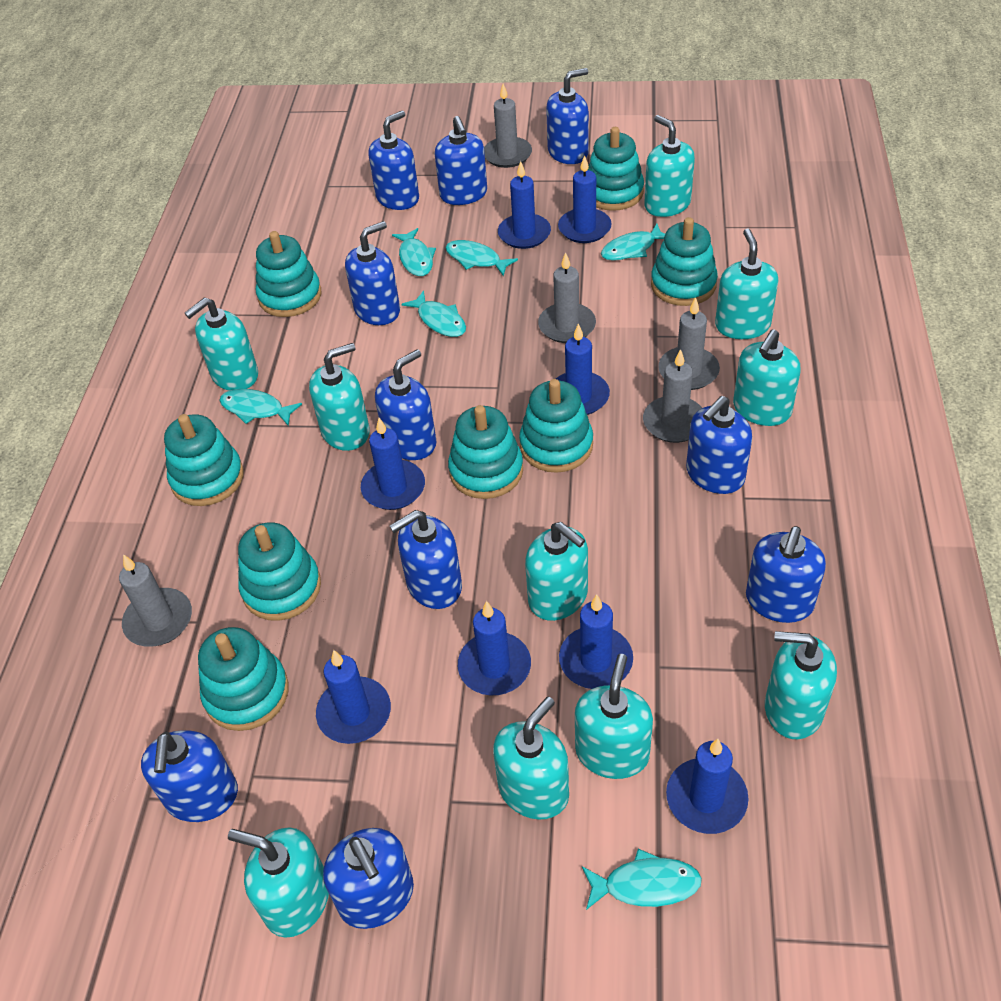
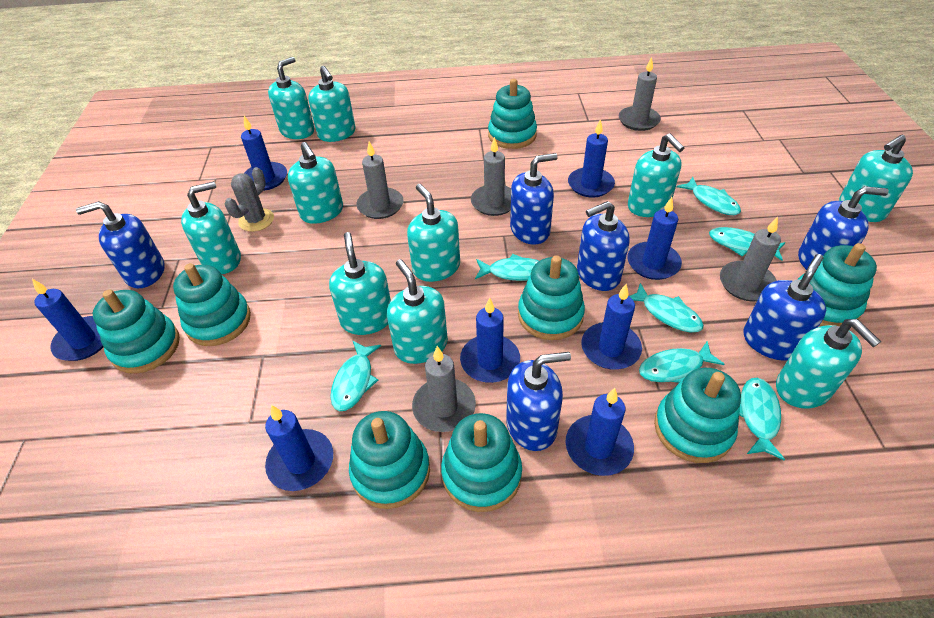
blue soap dispenser: 10 -> 6
grey cactus: 0 -> 1
turquoise fish: 6 -> 7

